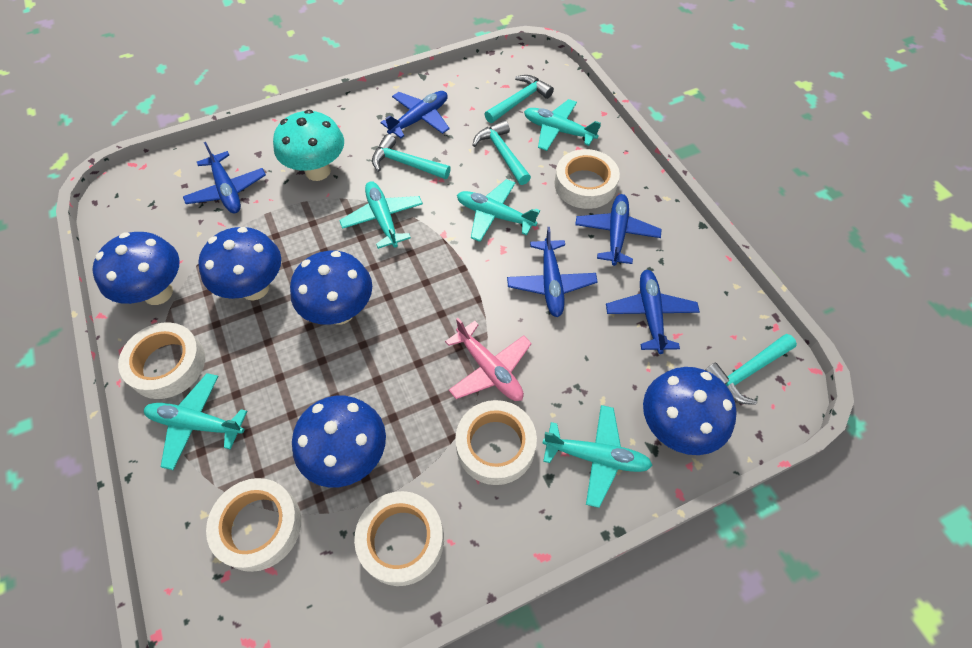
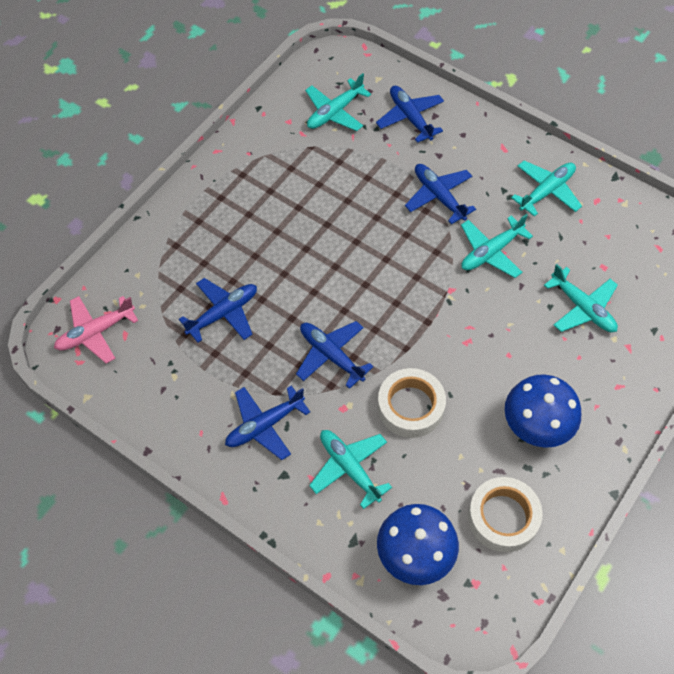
blue mushroom: 5 -> 2
turquoise hammer: 4 -> 0
turquoise mushroom: 1 -> 0
white tape: 5 -> 2

